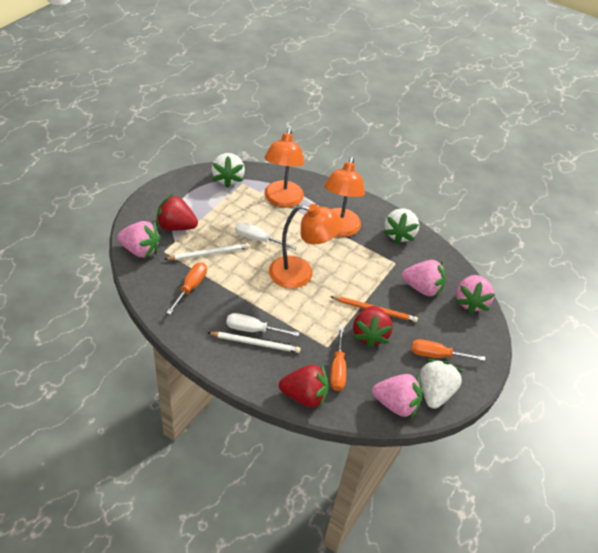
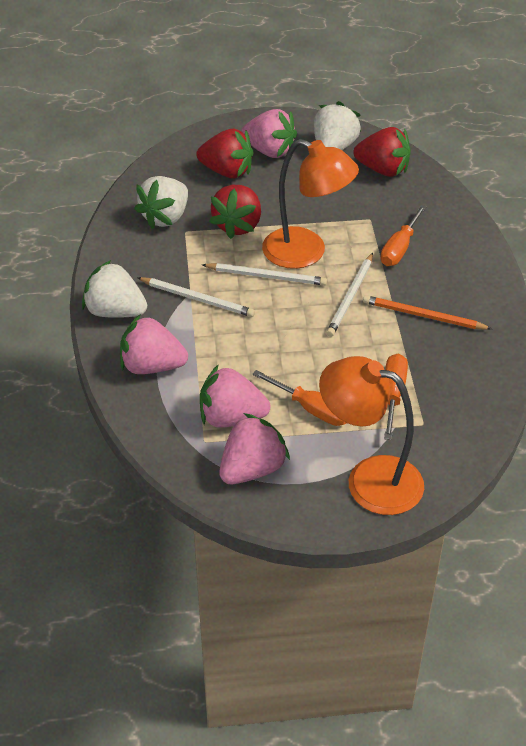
orange lamp: 3 -> 2
white pencil: 2 -> 3
white screwdriver: 2 -> 0

